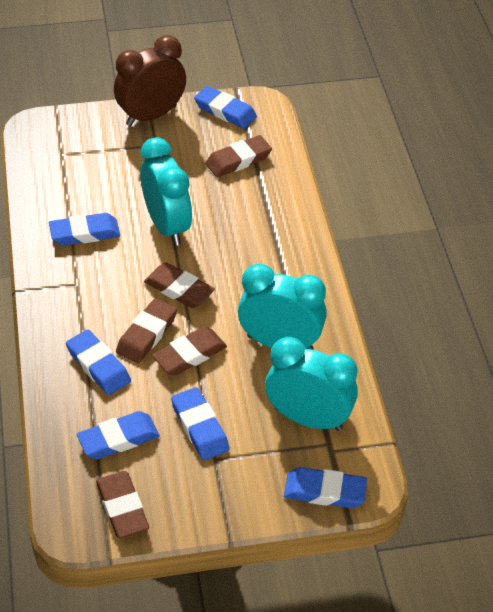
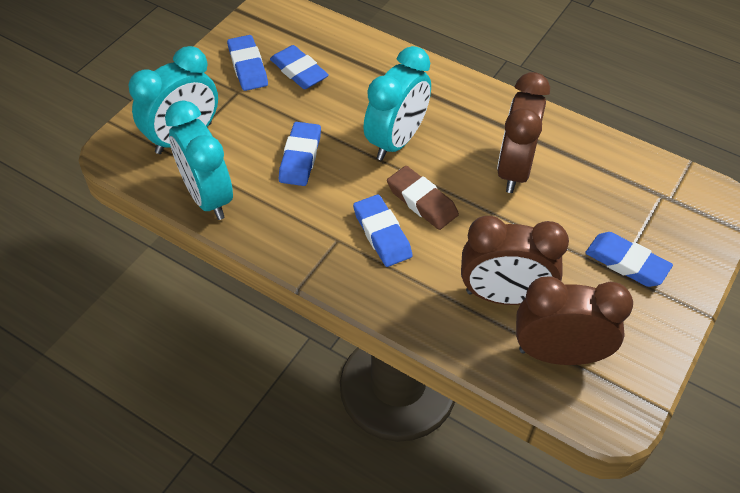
blue eraser: 6 -> 5
brown clock: 1 -> 3
brown eraser: 5 -> 1

